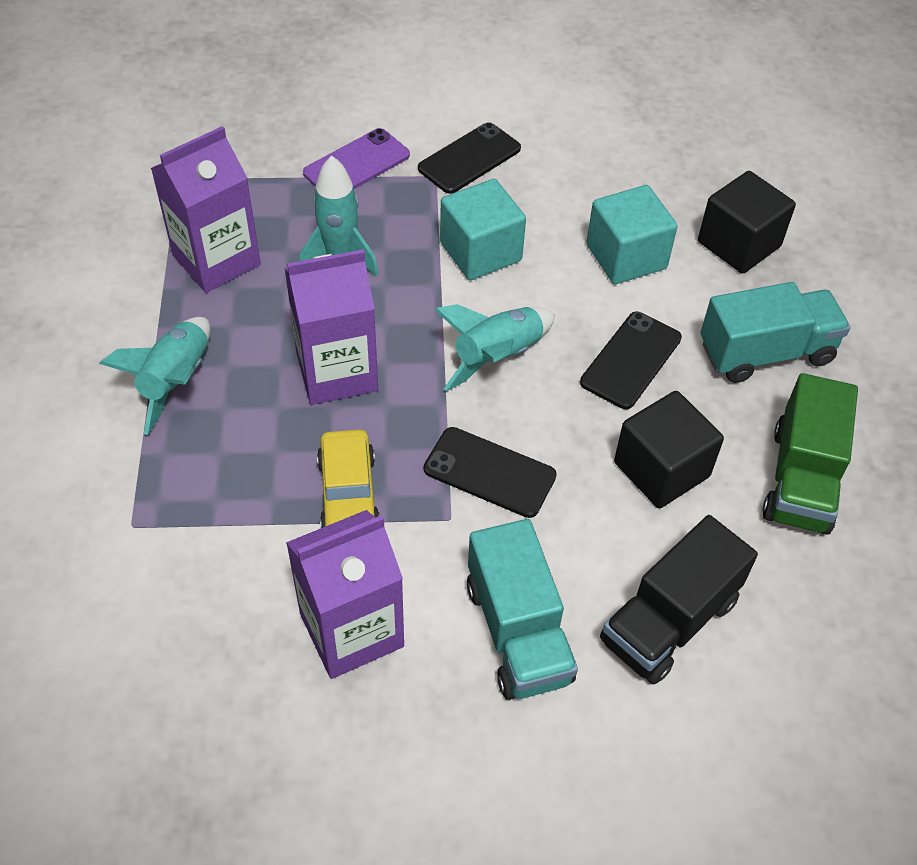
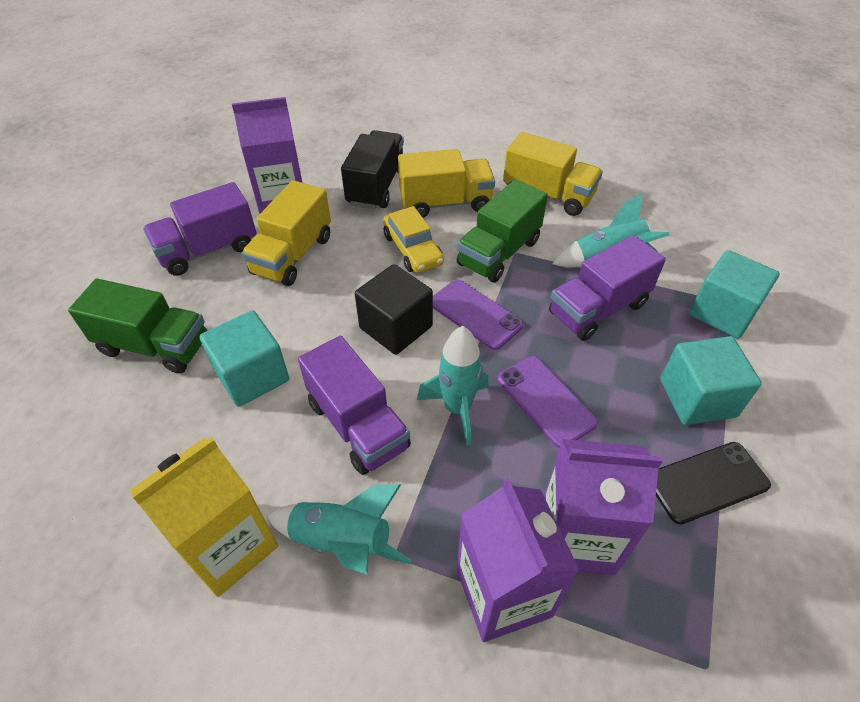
black cube: 2 -> 1
black phone: 3 -> 1
green truck: 1 -> 2
purple phone: 1 -> 2
purple truck: 0 -> 3
turquoise cube: 2 -> 3
turquoise truck: 2 -> 0
yellow carton: 0 -> 1
yellow truck: 0 -> 3

